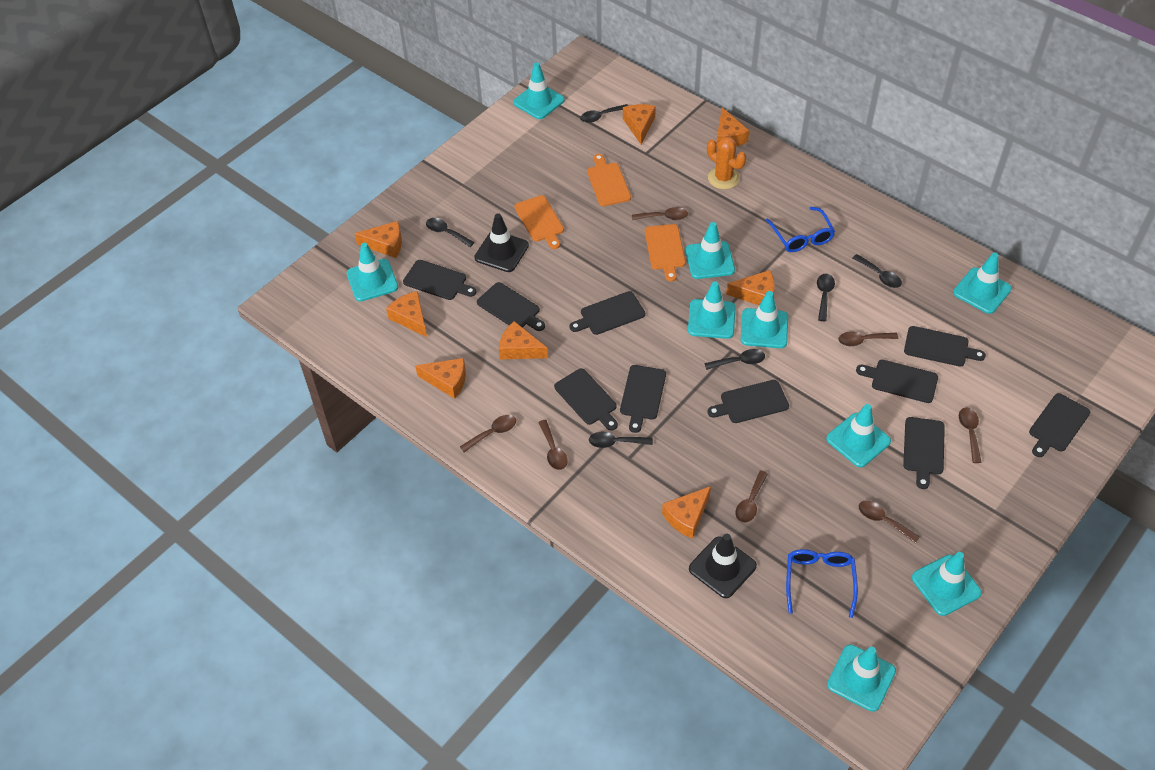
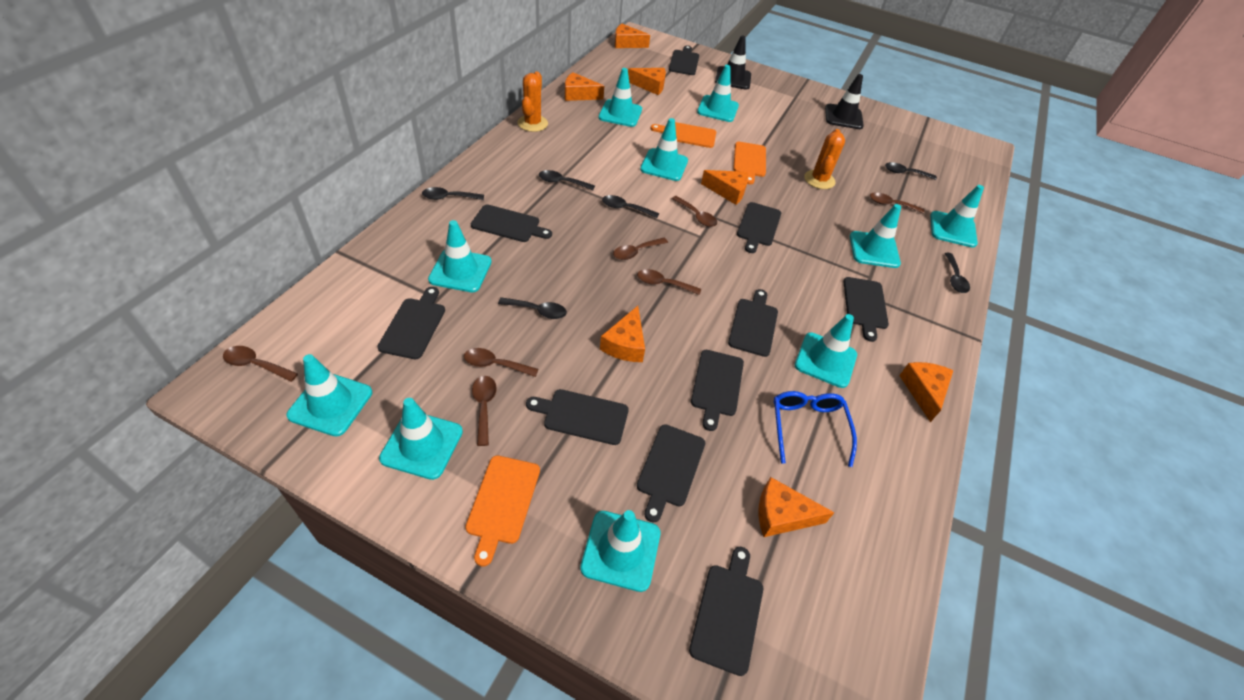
blue glasses: 2 -> 1
orange cactus: 1 -> 2
orange cheese: 8 -> 7
turquoise traffic cone: 9 -> 10

